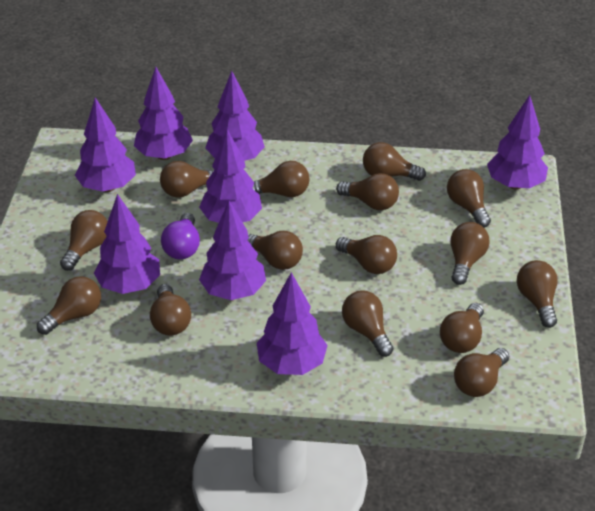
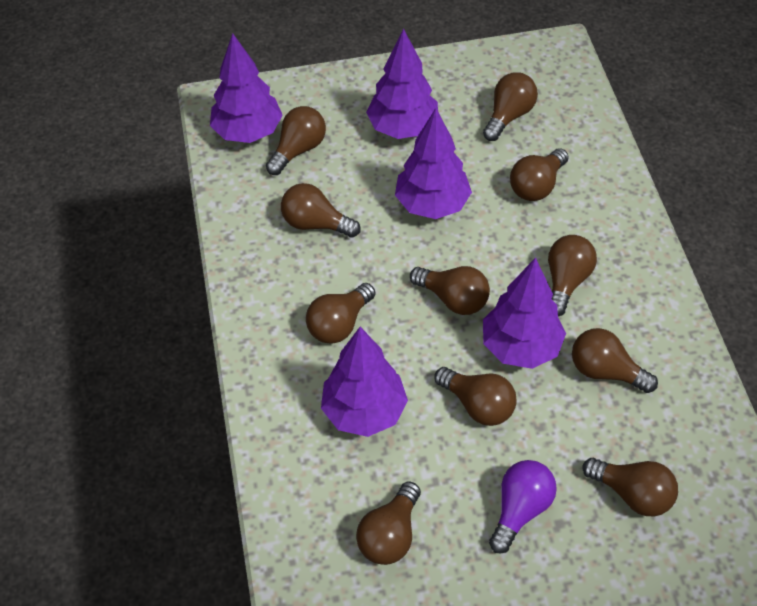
brown light bulb: 15 -> 11
purple tree: 8 -> 5

